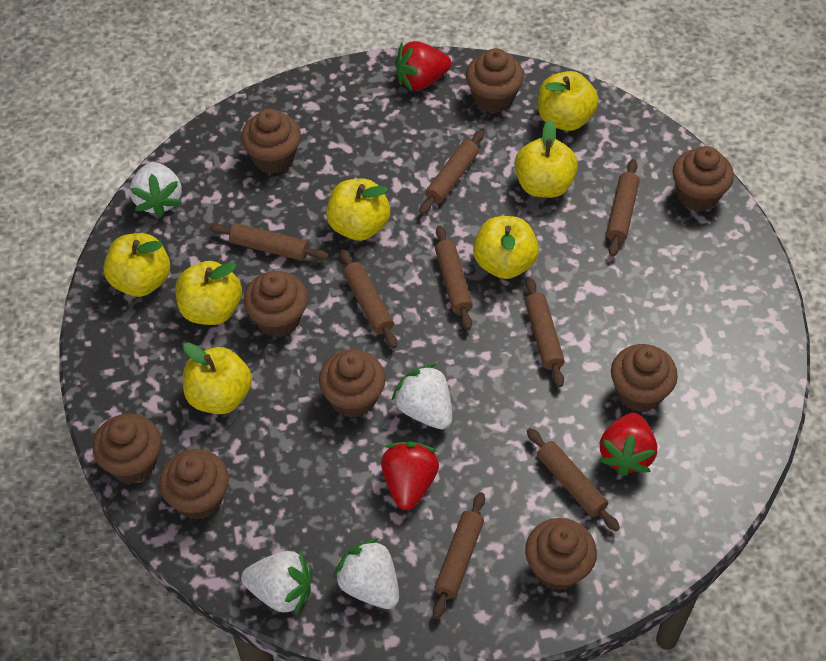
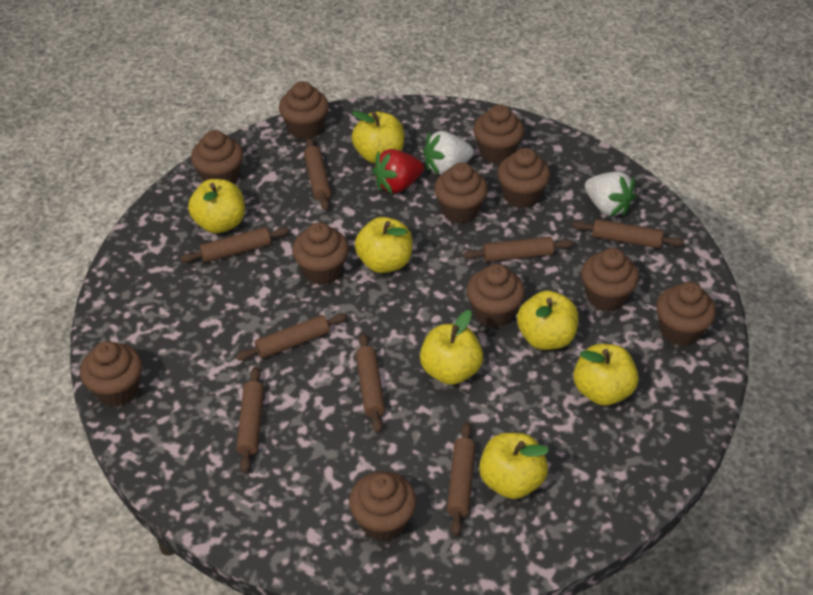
brown cupcake: 9 -> 11
red strawberry: 3 -> 1
white strawberry: 4 -> 2

